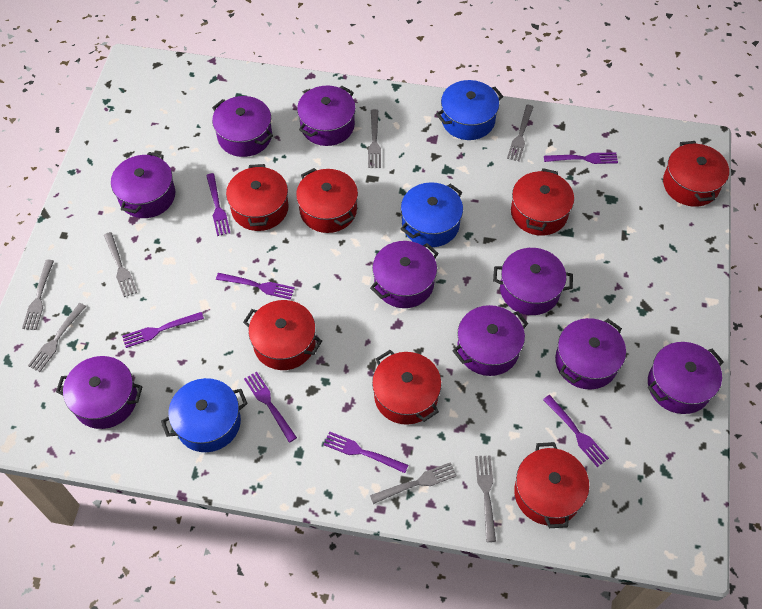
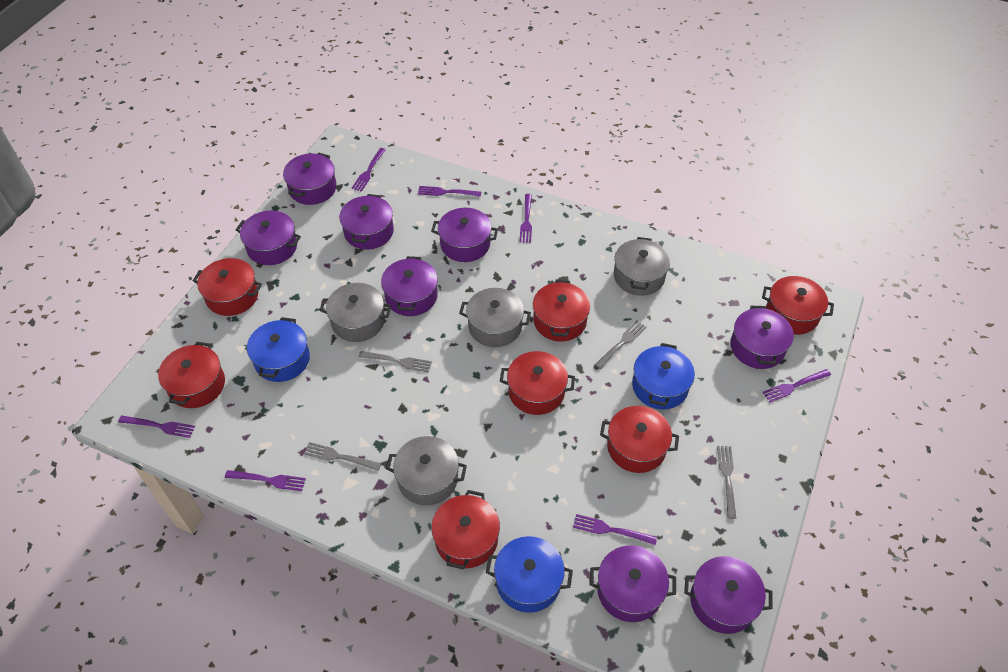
grey fork: 7 -> 4
grey pot: 0 -> 4
purple pot: 9 -> 8

